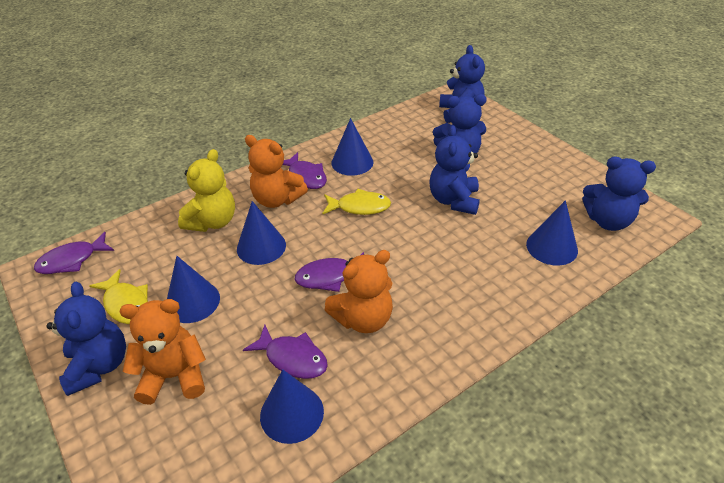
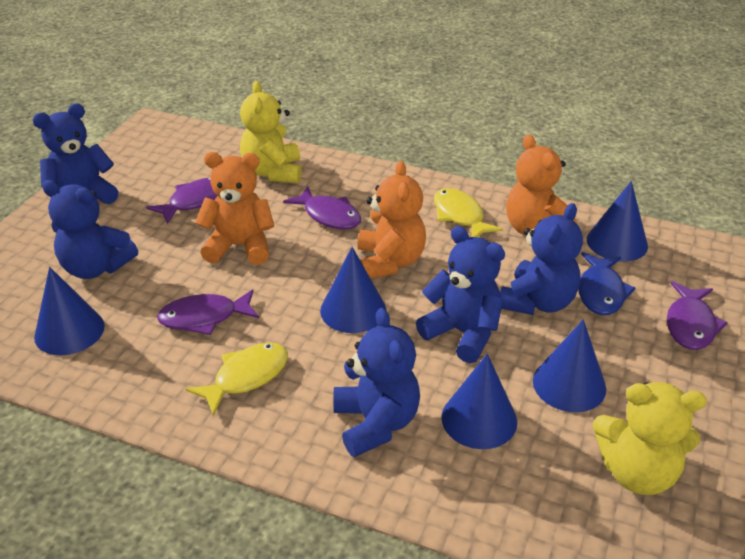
blue fish: 0 -> 1
yellow teddy bear: 1 -> 2

